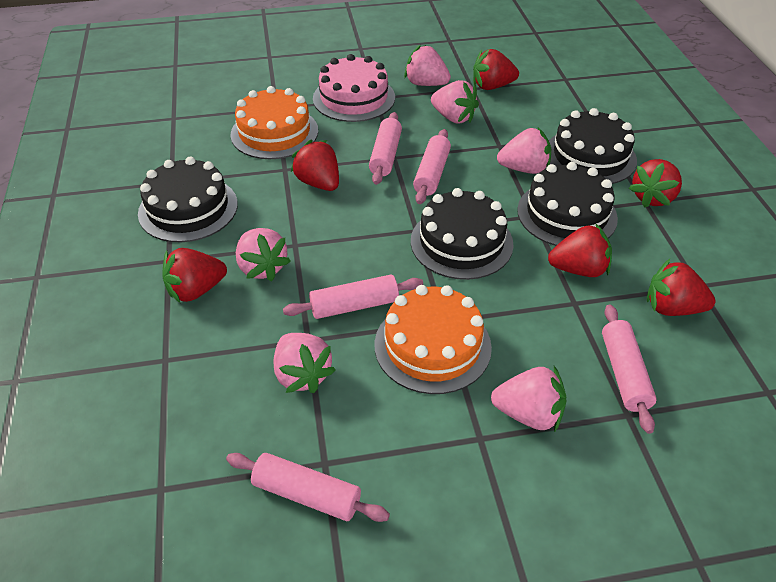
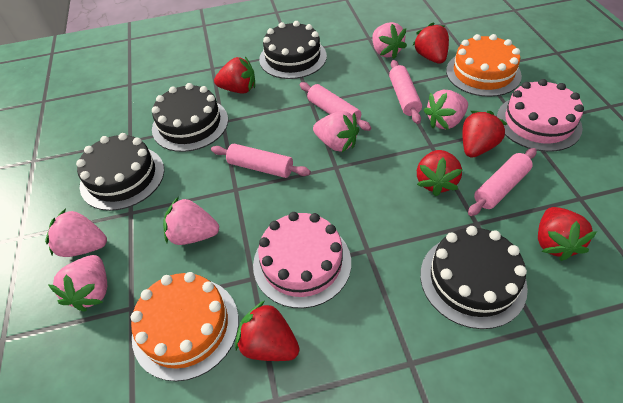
pink cake: 1 -> 2
pink rolling pin: 5 -> 4

